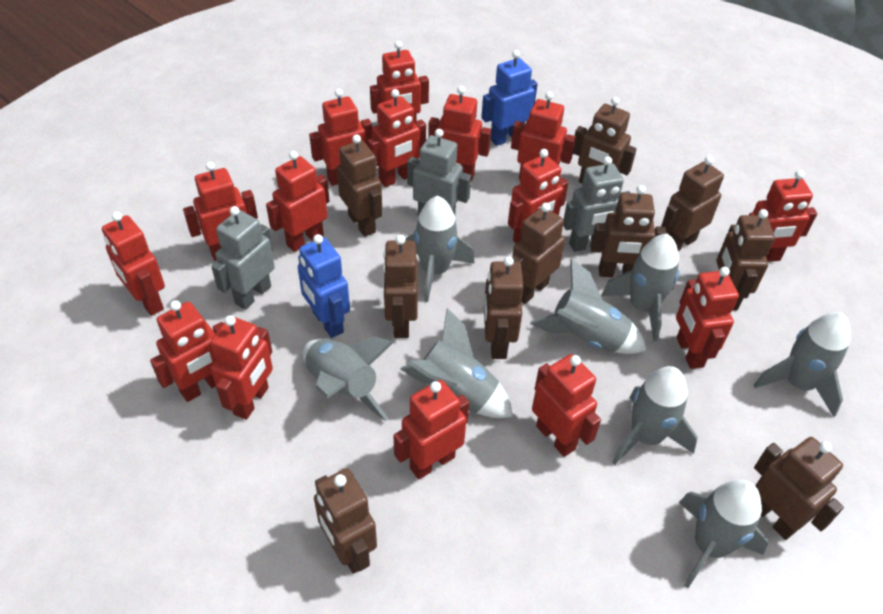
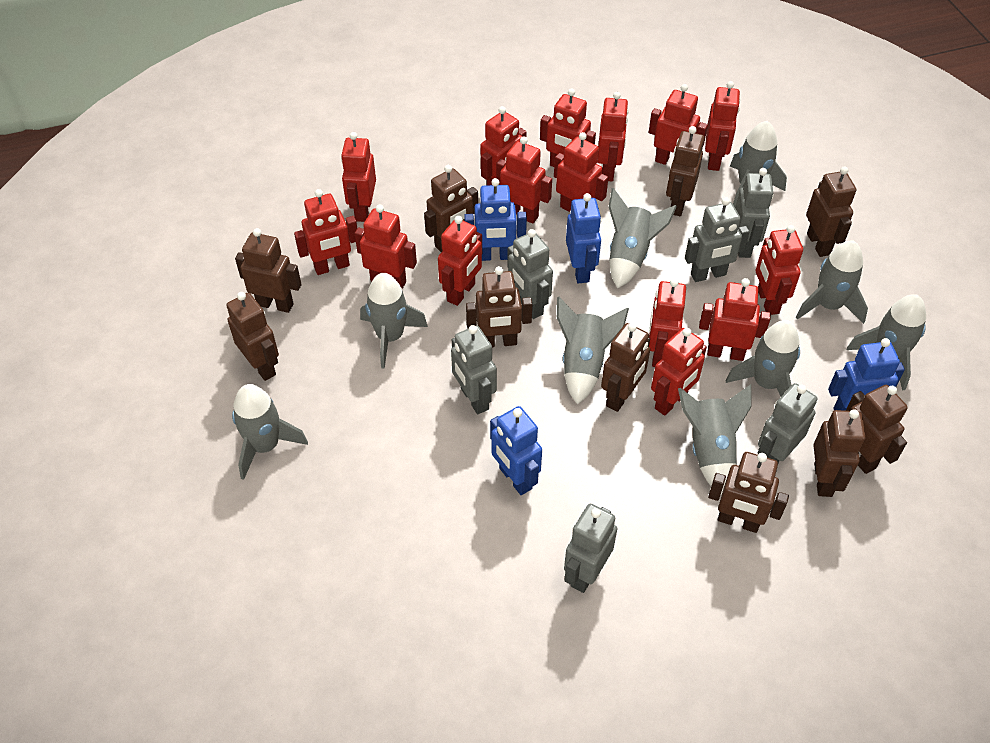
blue robot: 2 -> 4
grey robot: 3 -> 6
grey rocket: 8 -> 9

